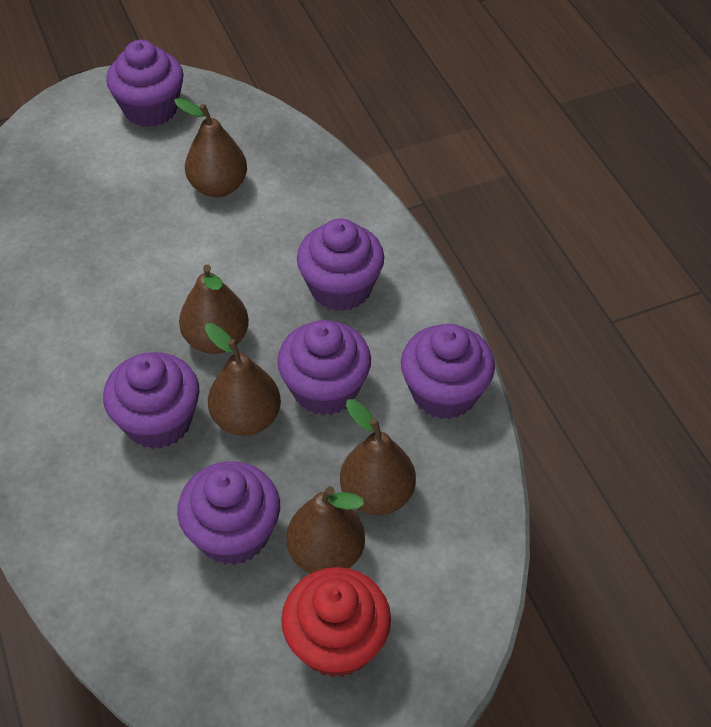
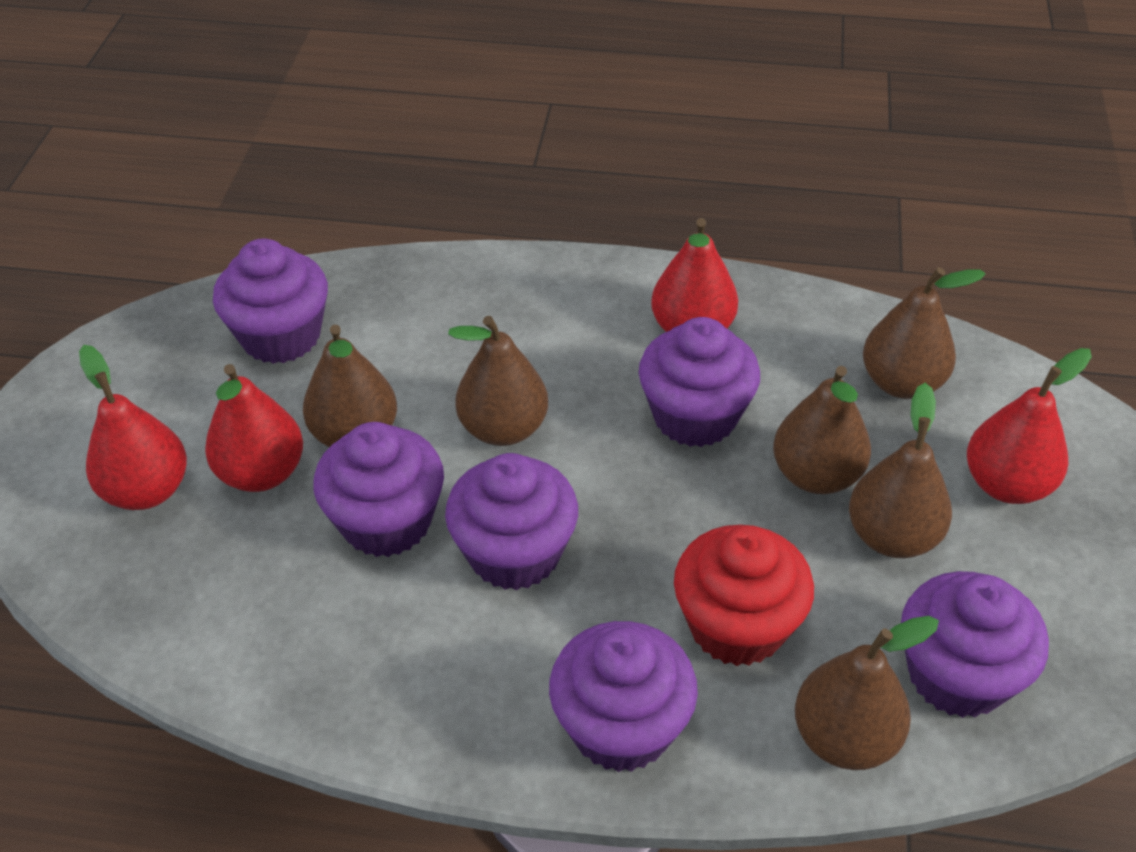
brown pear: 5 -> 6
red pear: 0 -> 4

